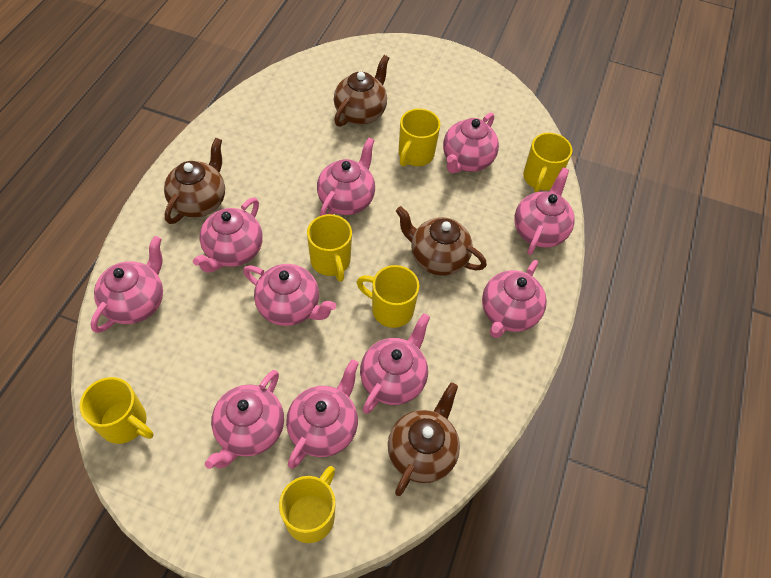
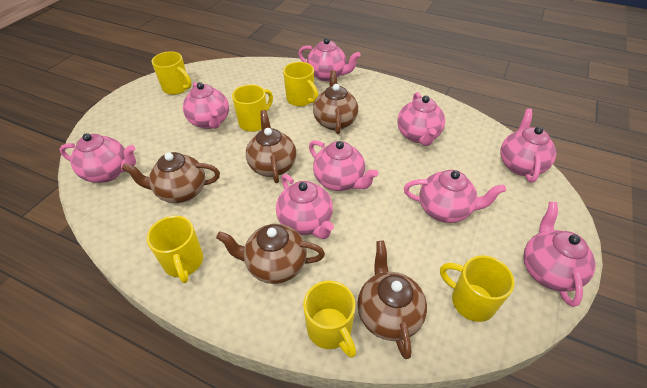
brown teapot: 4 -> 5
pink teapot: 10 -> 9

